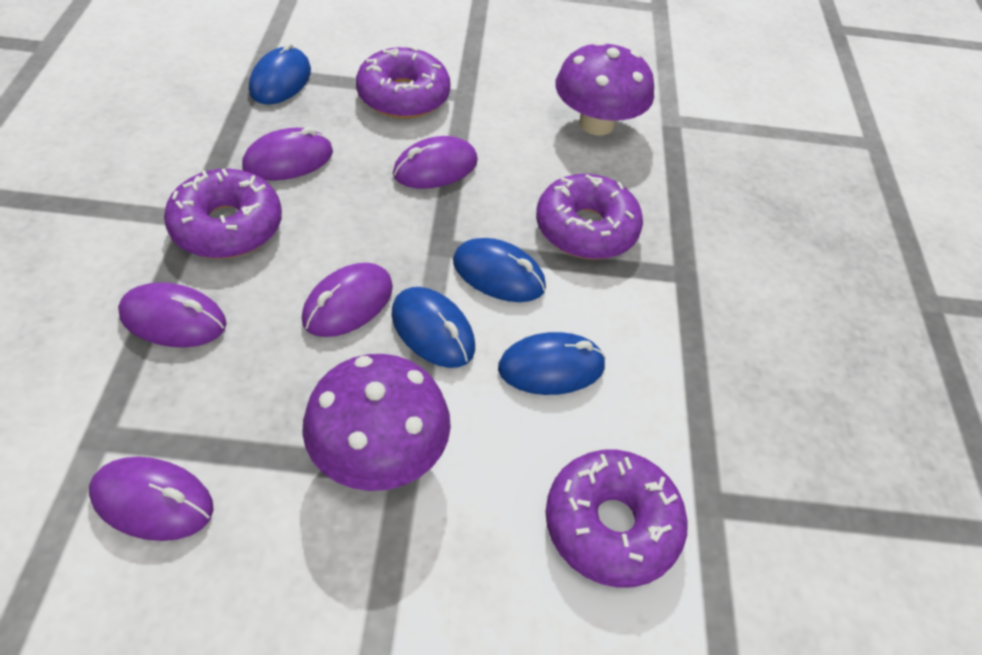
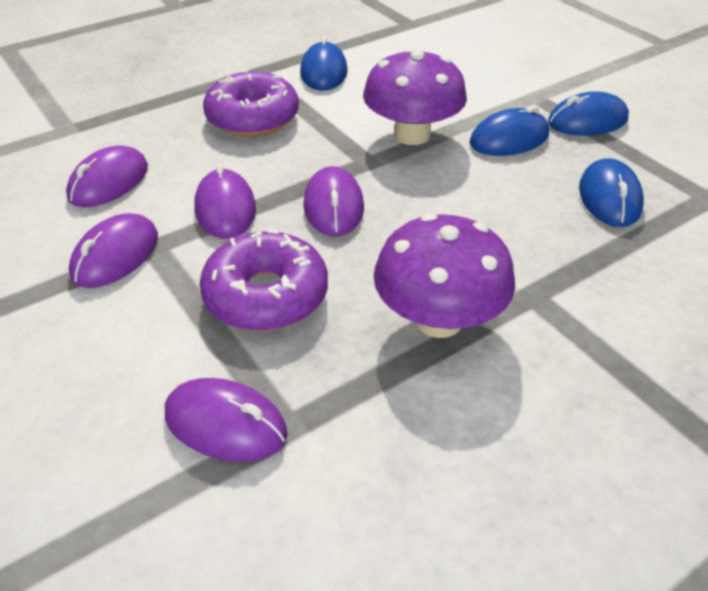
purple donut: 4 -> 2

